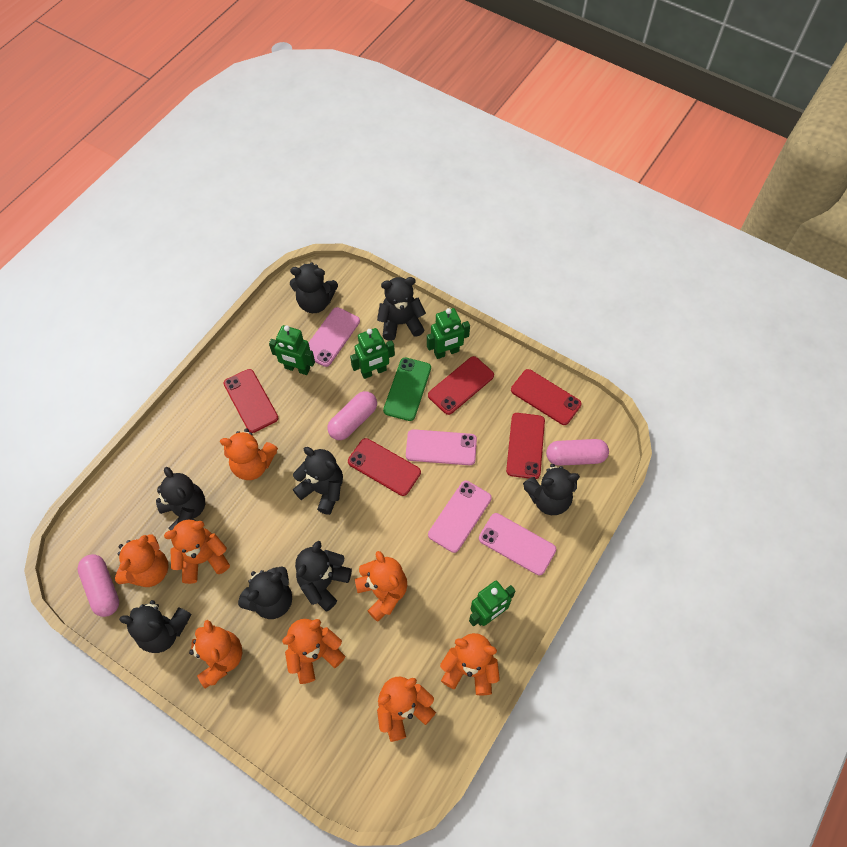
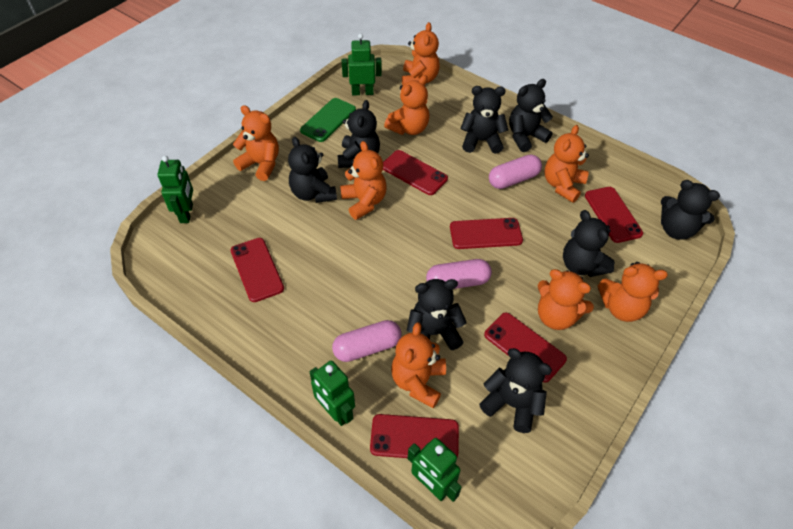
pink phone: 4 -> 0
red phone: 5 -> 6

